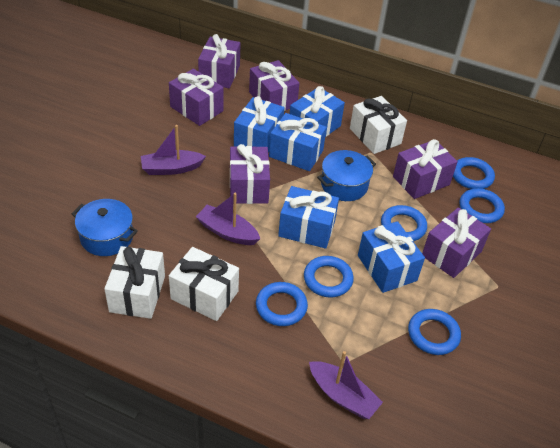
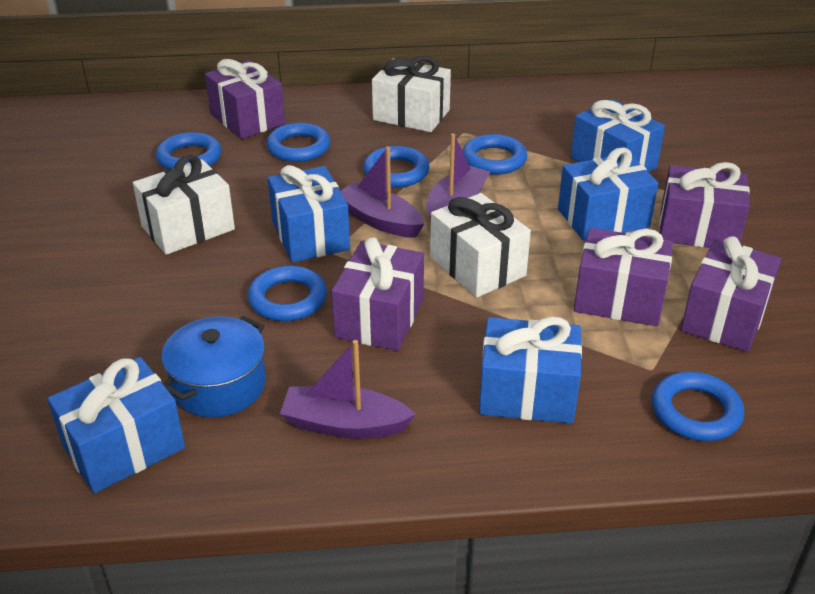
blue pot: 2 -> 1
purple gift: 6 -> 5

